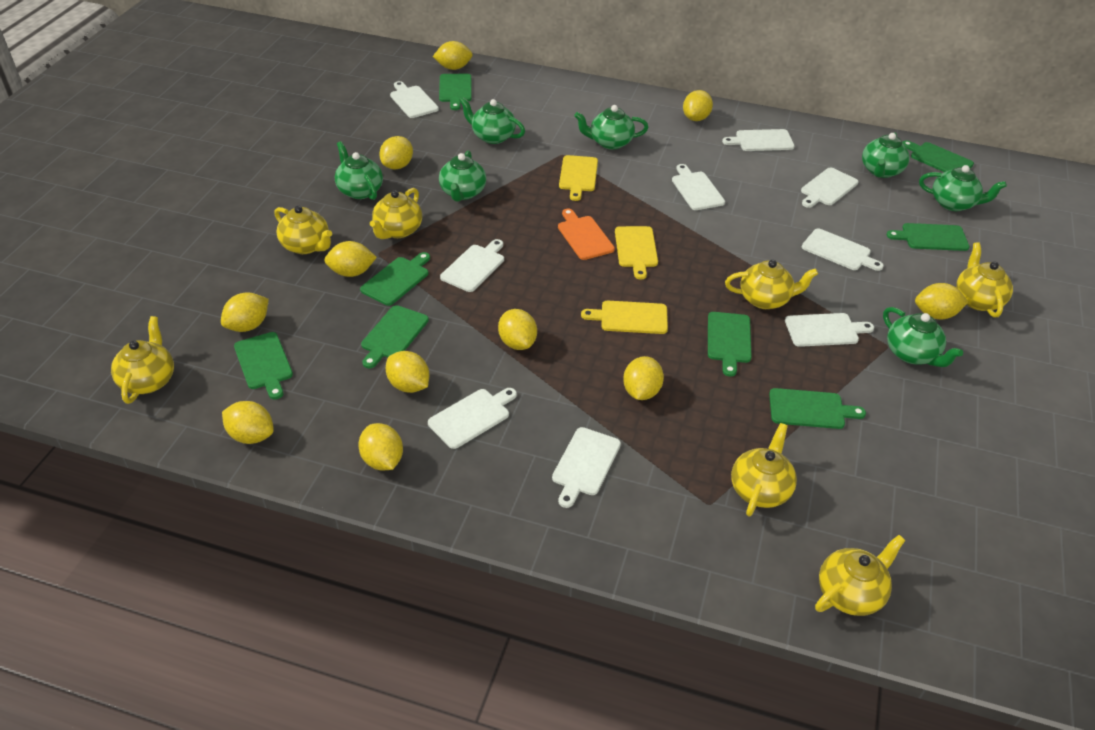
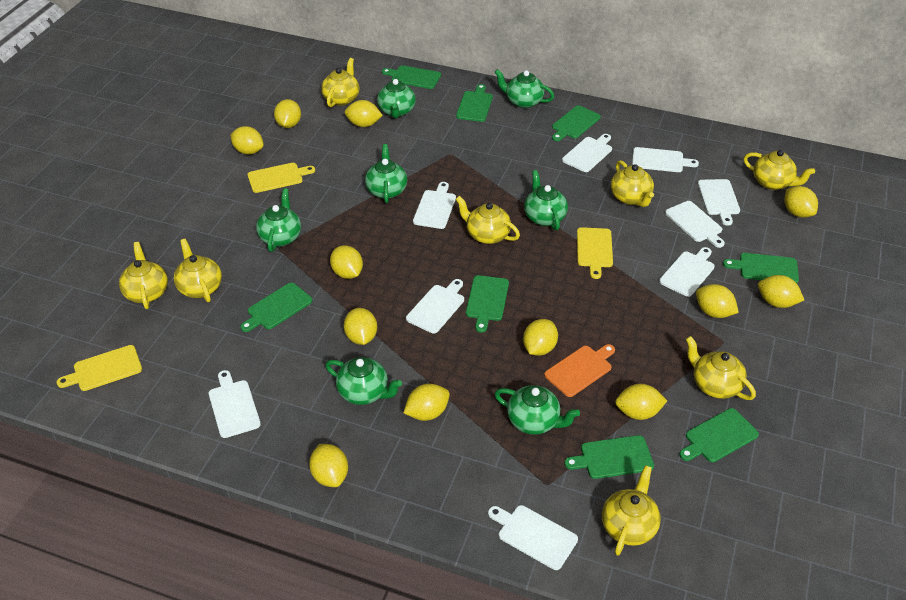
yellow lemon: 11 -> 12
yellow teapot: 7 -> 8

